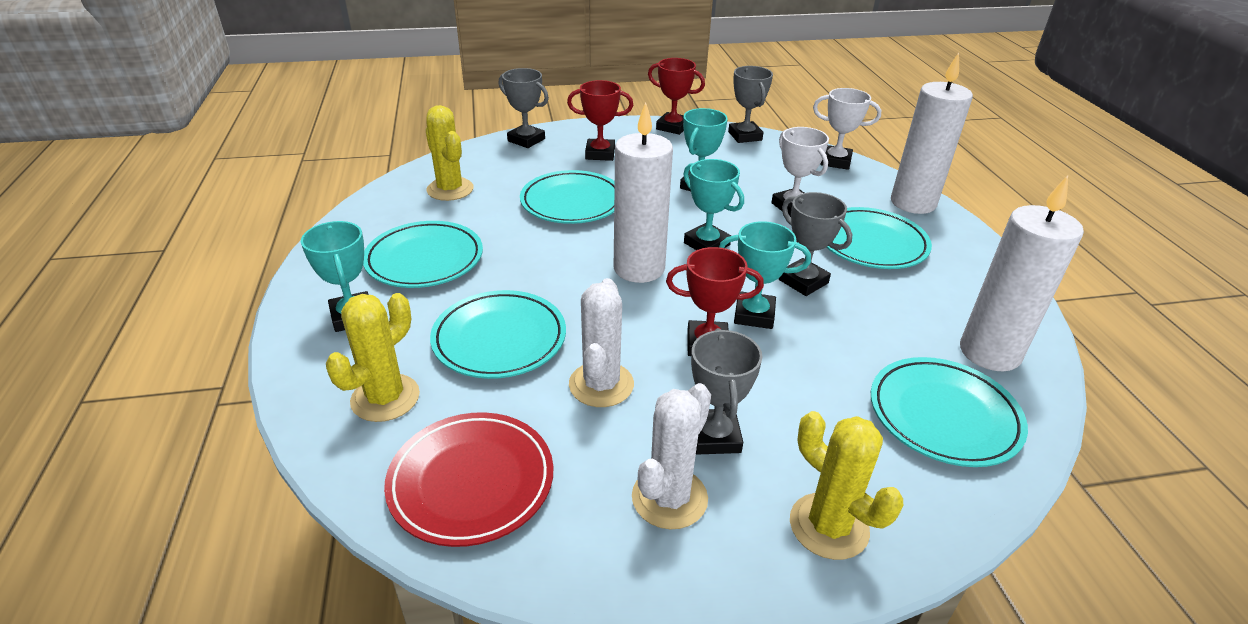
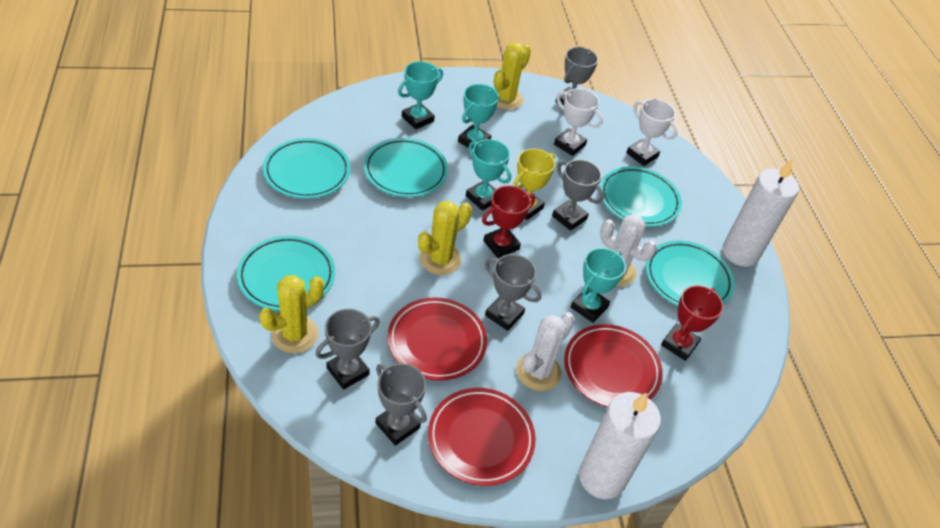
grey trophy: 4 -> 5
red plate: 1 -> 3
red trophy: 3 -> 2
white candle: 3 -> 2
yellow trophy: 0 -> 1

